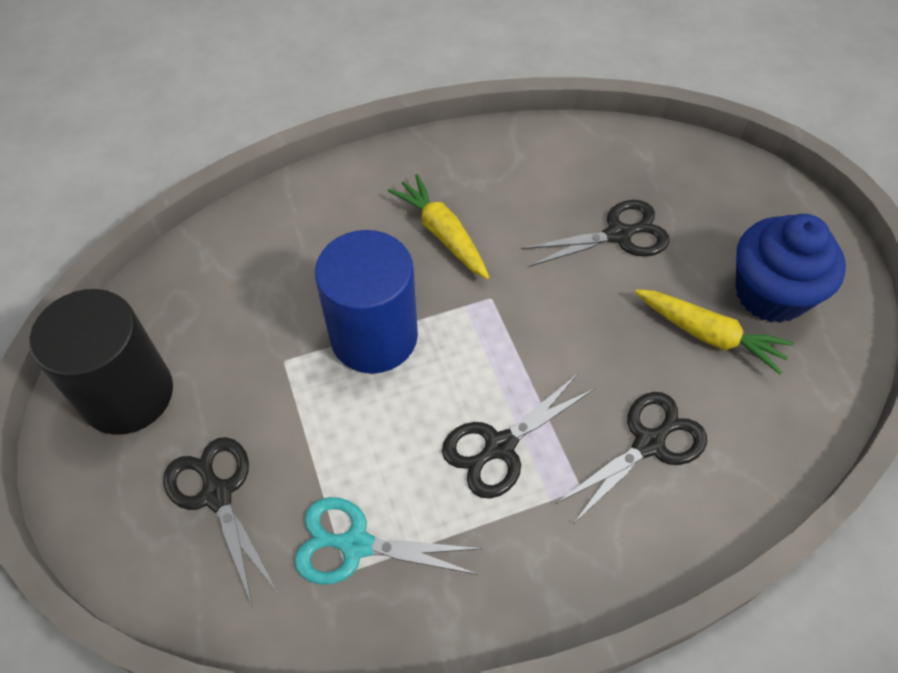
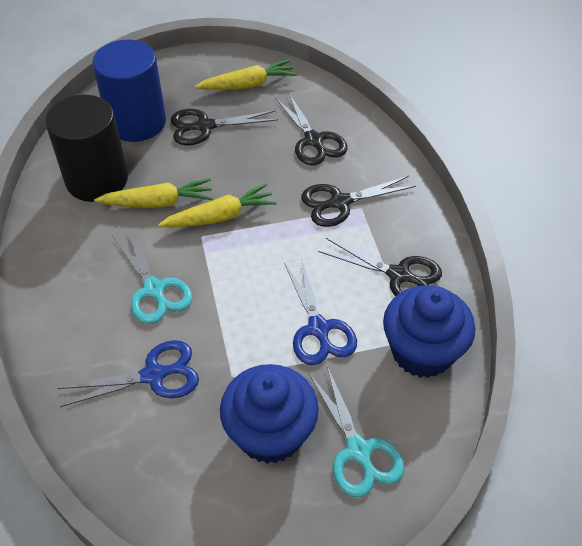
blue cupcake: 1 -> 2
blue scissors: 0 -> 2
turquoise scissors: 1 -> 2
yellow carrot: 2 -> 3

